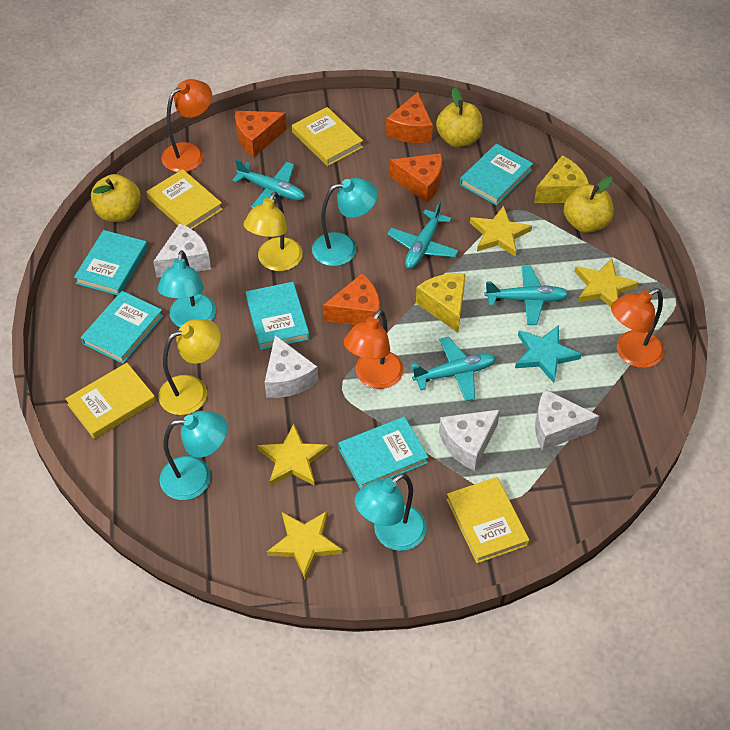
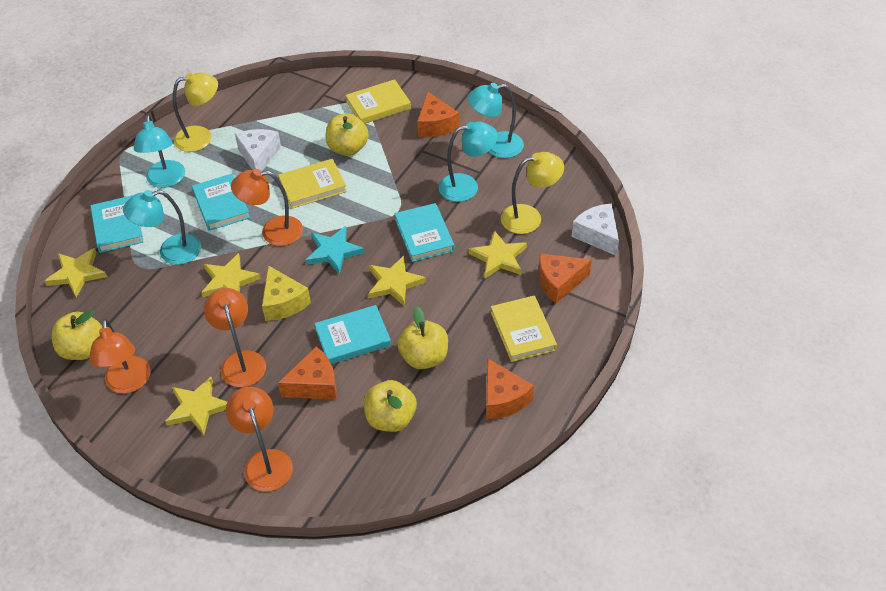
orange lamp: 3 -> 4
turquoise book: 5 -> 4
turquoise plane: 4 -> 0
white cheese: 4 -> 2
yellow apple: 3 -> 4
yellow book: 4 -> 3
yellow cheese: 2 -> 1
yellow star: 4 -> 5

